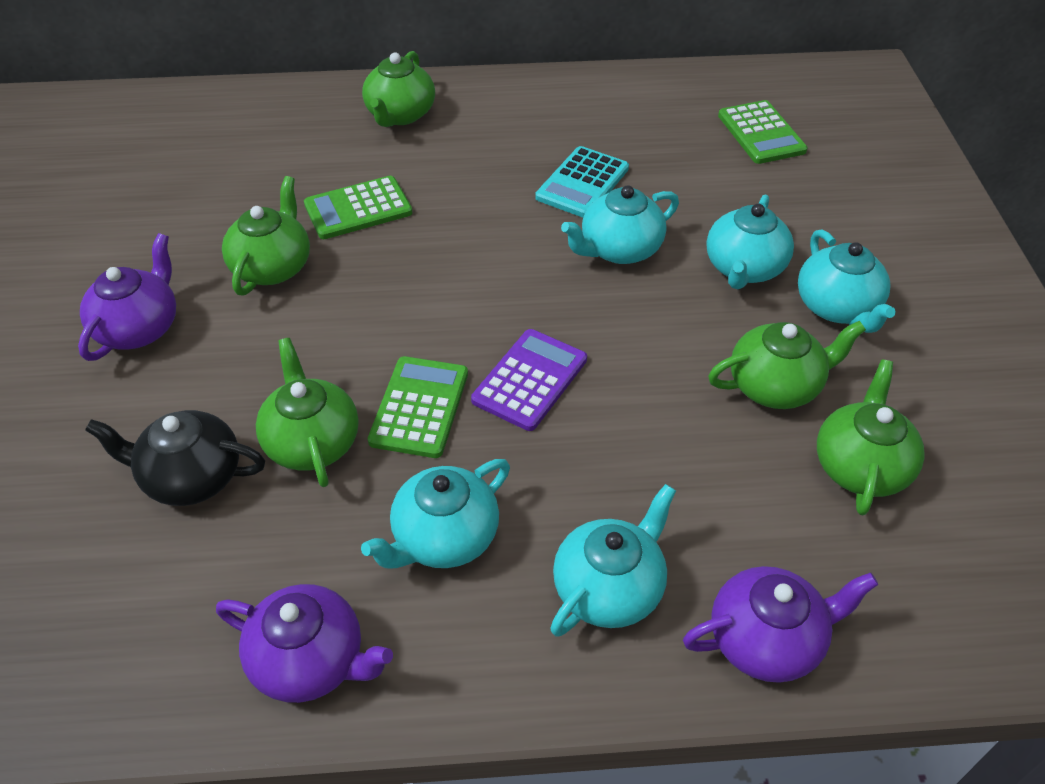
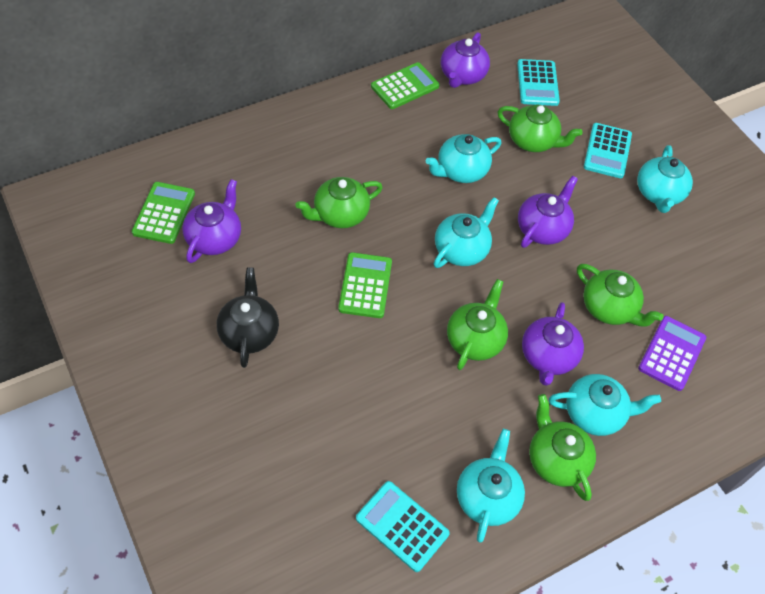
purple teapot: 3 -> 4
turquoise calculator: 1 -> 3

